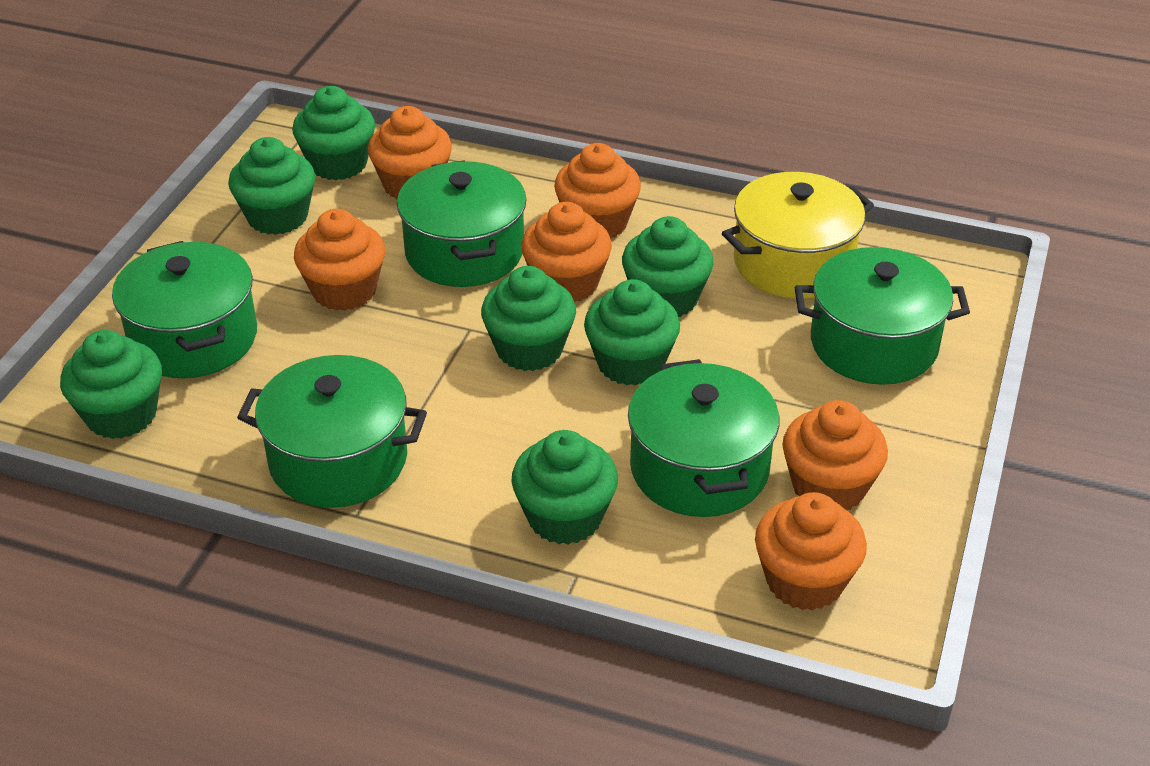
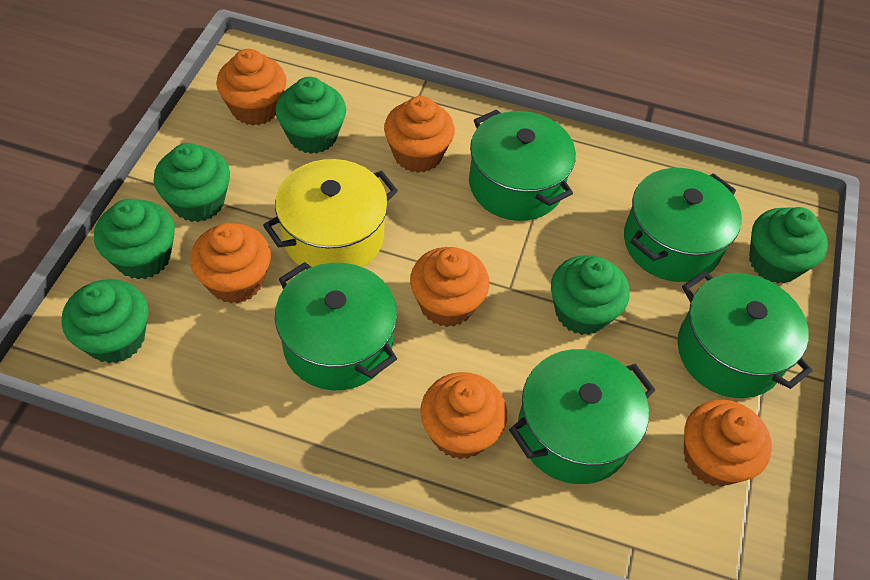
green cupcake: 7 -> 6

